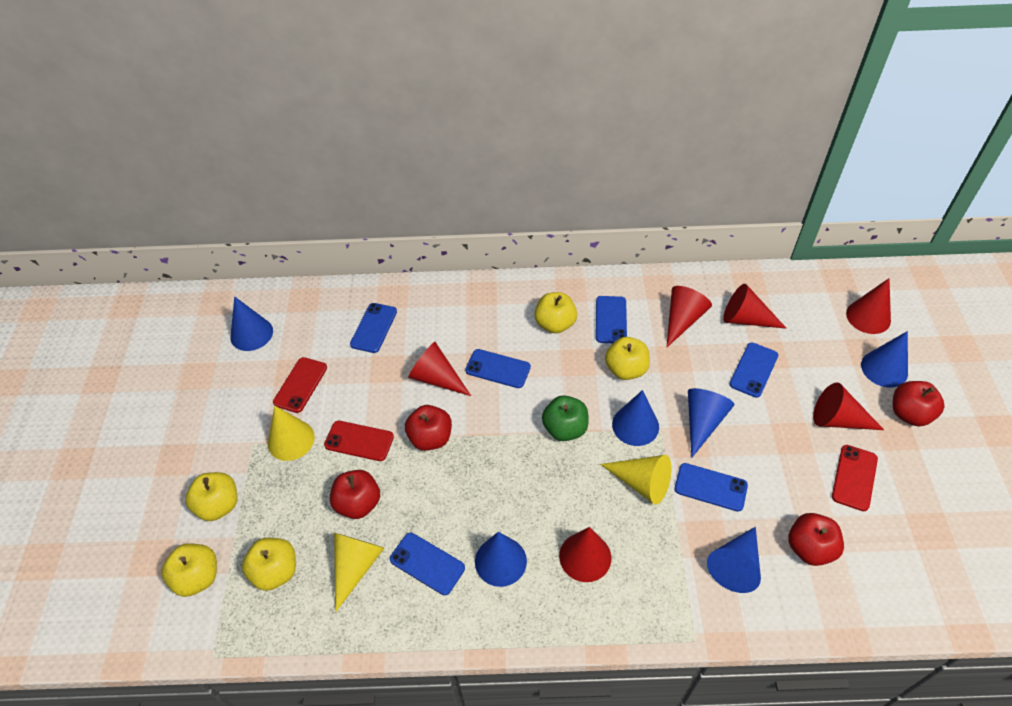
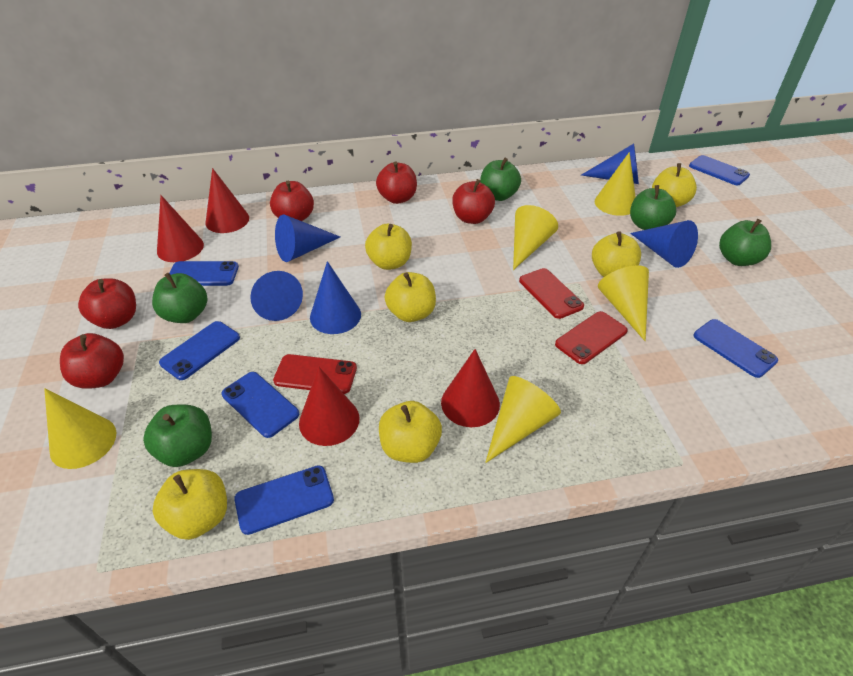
blue cone: 6 -> 5
green apple: 1 -> 5
red apple: 4 -> 5
red cone: 6 -> 4
yellow apple: 5 -> 6
yellow cone: 3 -> 5

